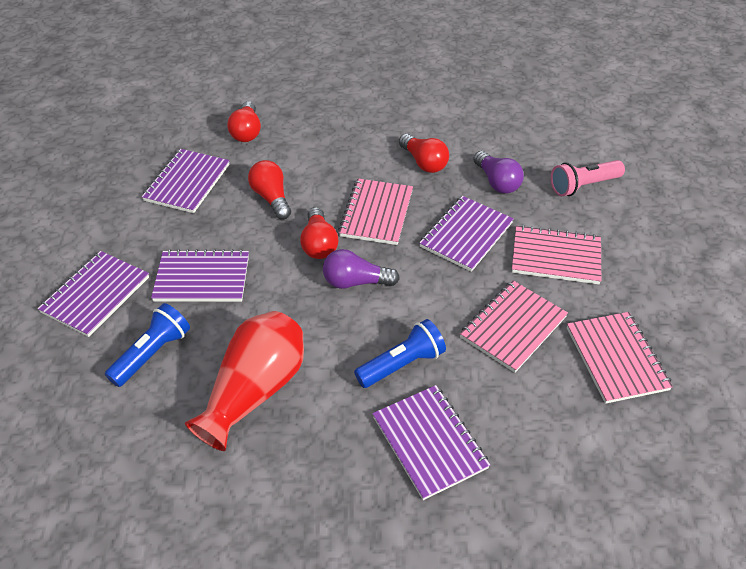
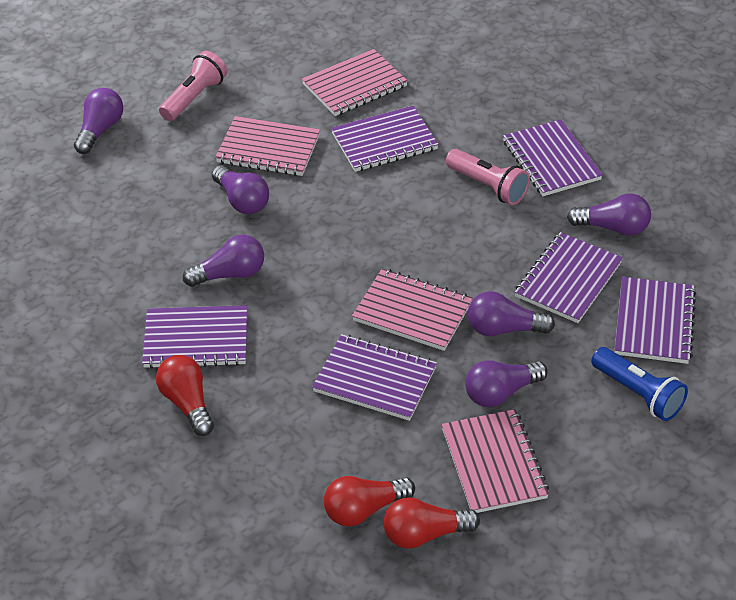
blue flashlight: 2 -> 1
pink flashlight: 1 -> 2
purple light bulb: 2 -> 6
purple notebook: 5 -> 6
red light bulb: 4 -> 3
red vase: 1 -> 0

